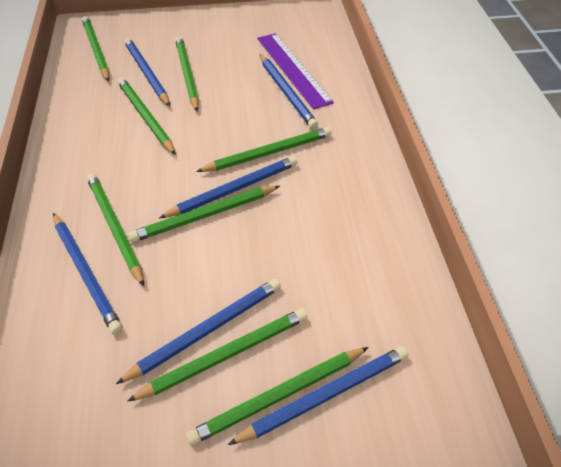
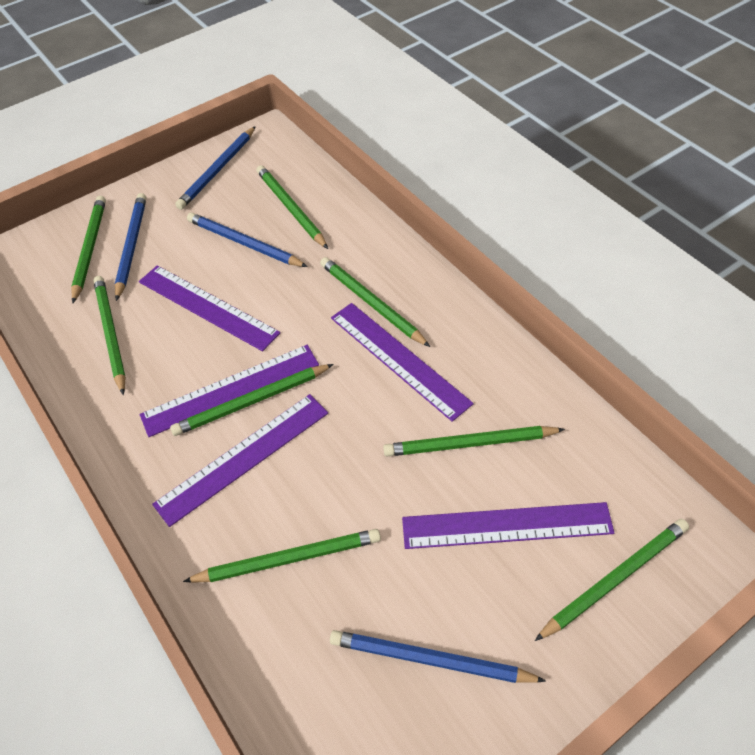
blue pencil: 6 -> 4
purple ruler: 1 -> 5

